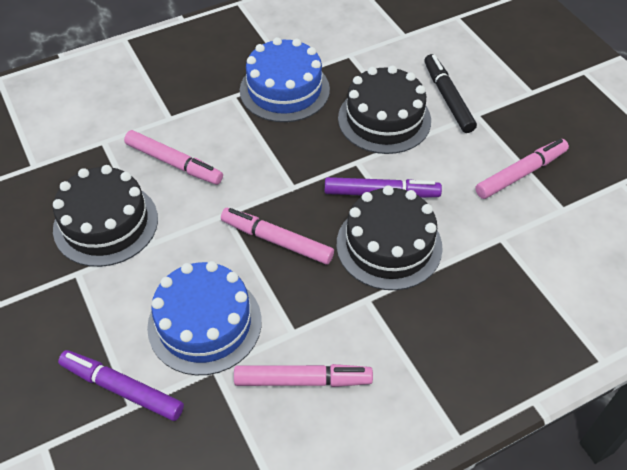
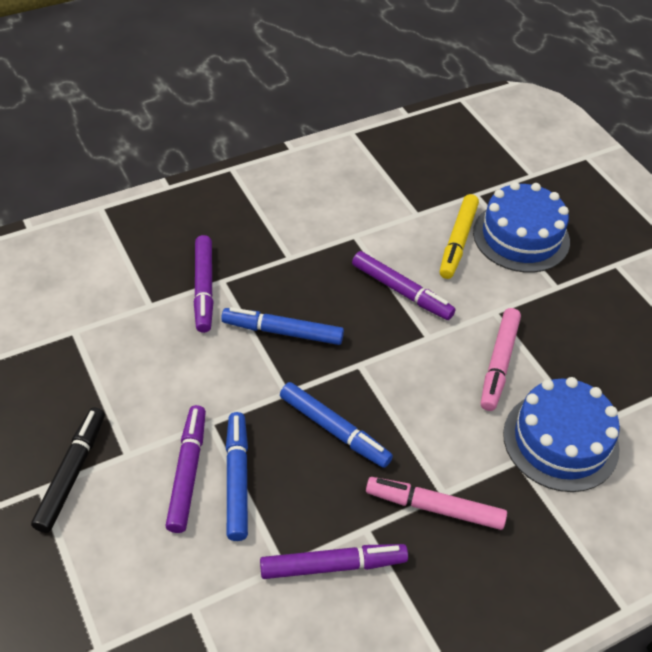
black cake: 3 -> 0
blue marker: 0 -> 3
pink marker: 4 -> 2
purple marker: 2 -> 4
yellow marker: 0 -> 1

